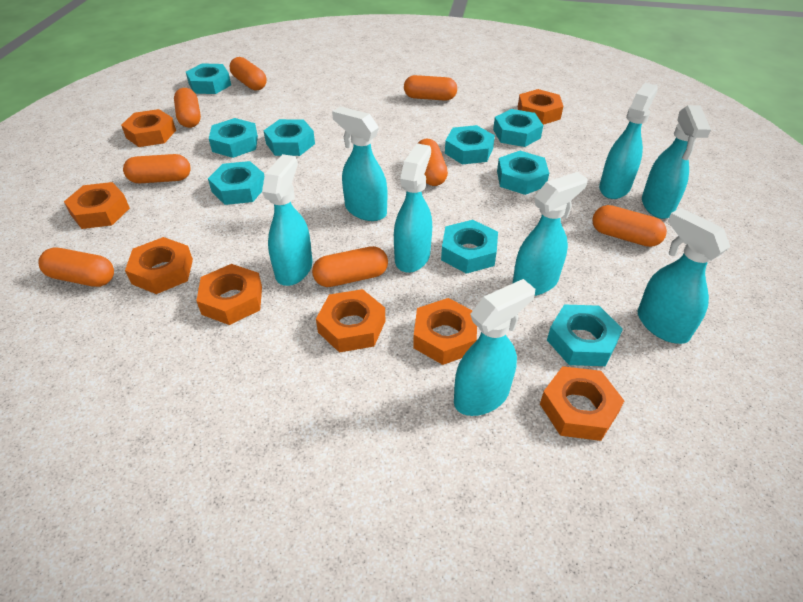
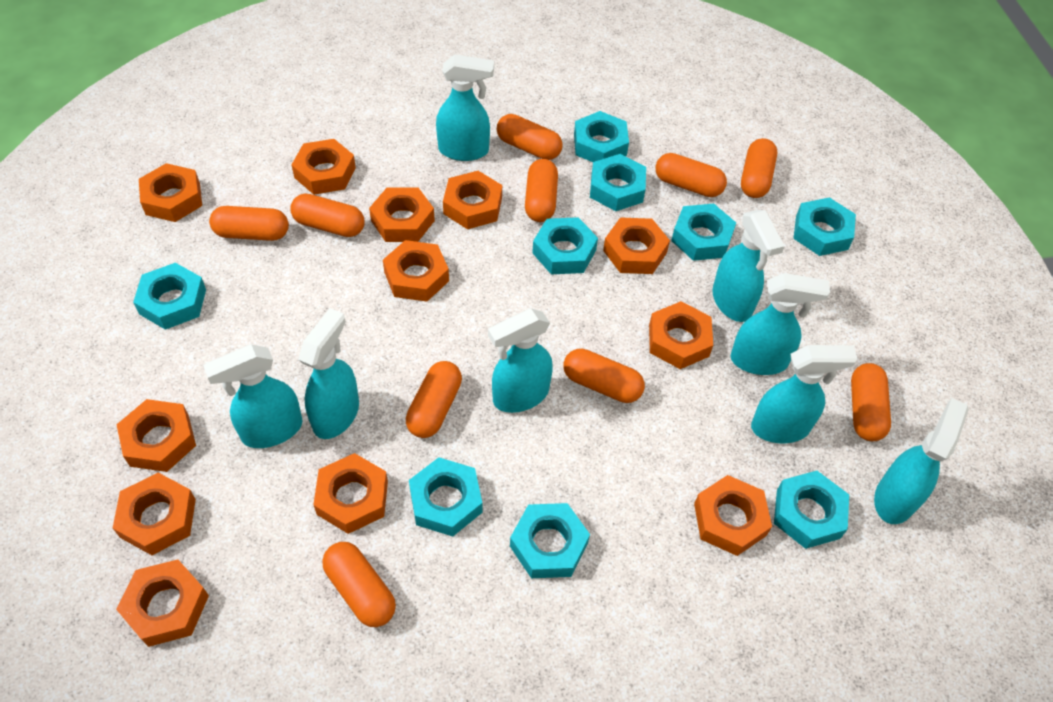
orange capsule: 8 -> 10
orange nut: 8 -> 12

